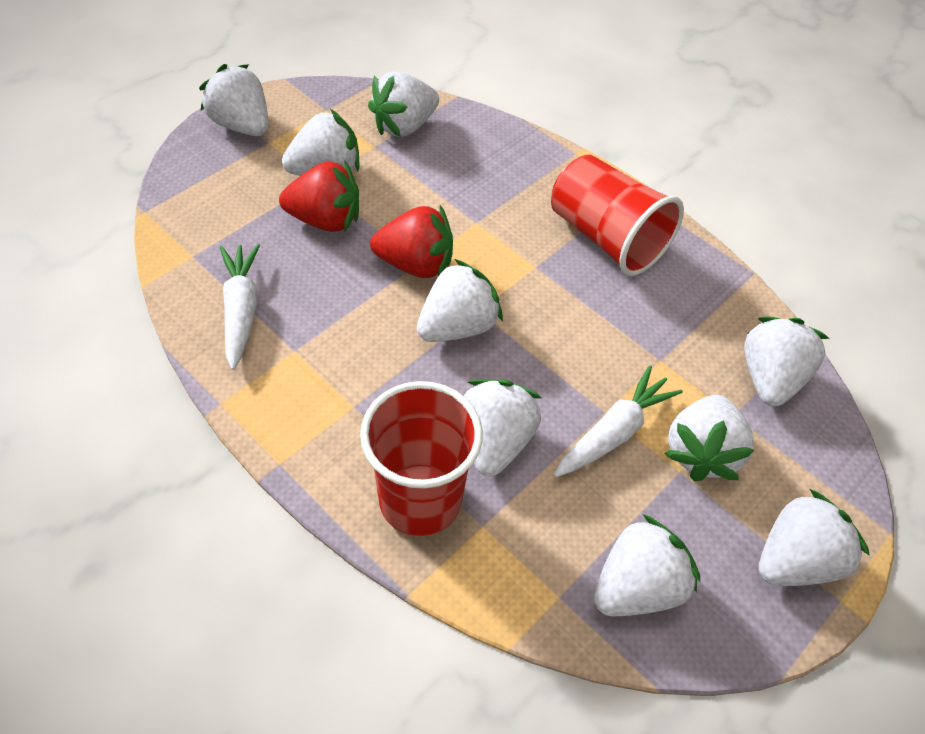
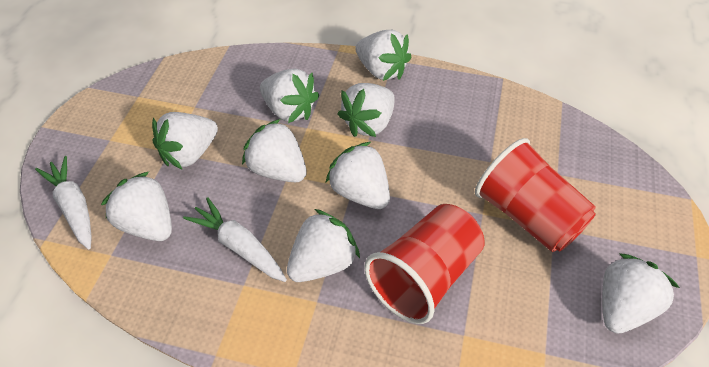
red strawberry: 2 -> 0

